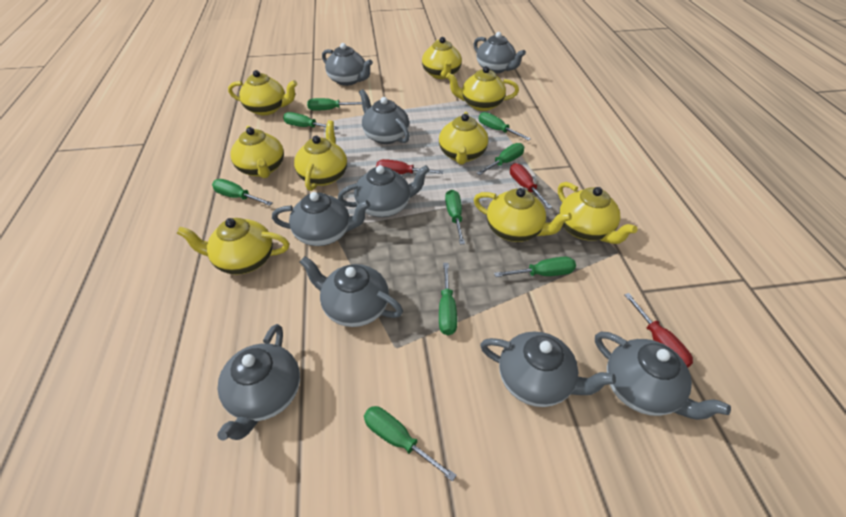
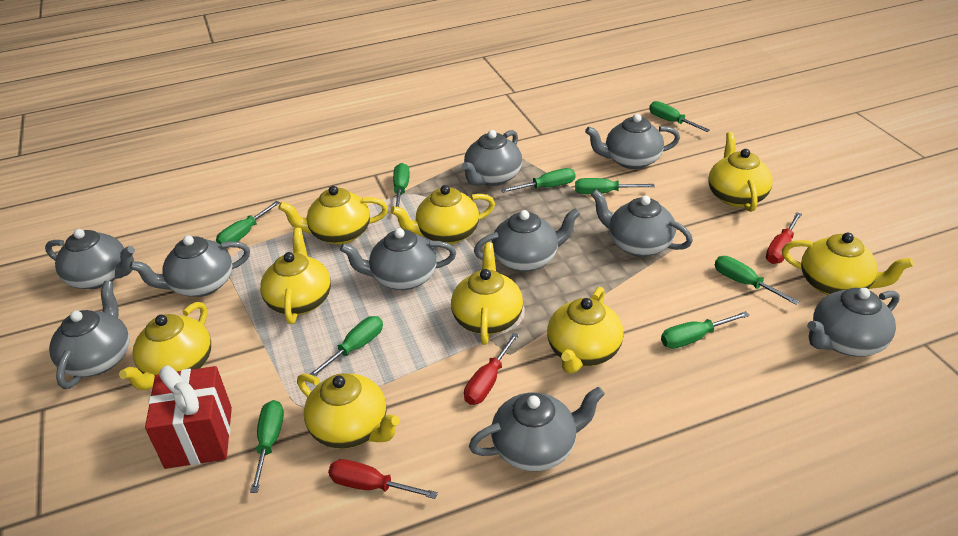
grey teapot: 9 -> 10
red gift: 0 -> 1

